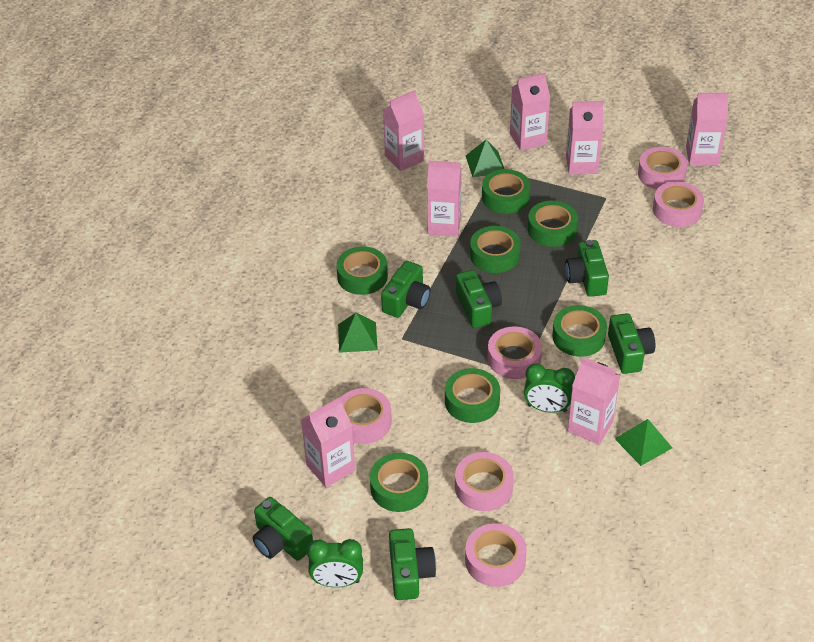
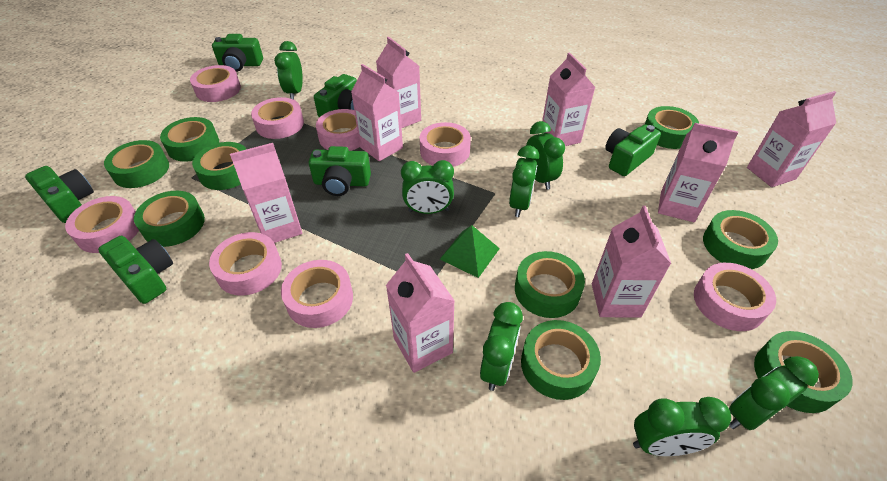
green clock: 2 -> 7
green pyramid: 3 -> 1
green tape: 7 -> 9
pink carton: 7 -> 8
pink tape: 6 -> 8

